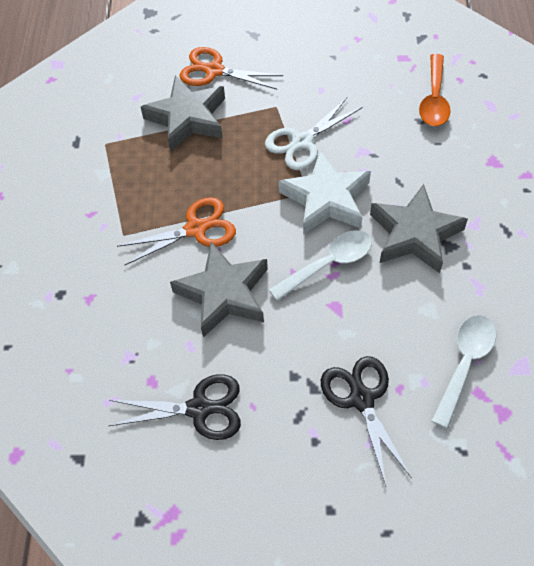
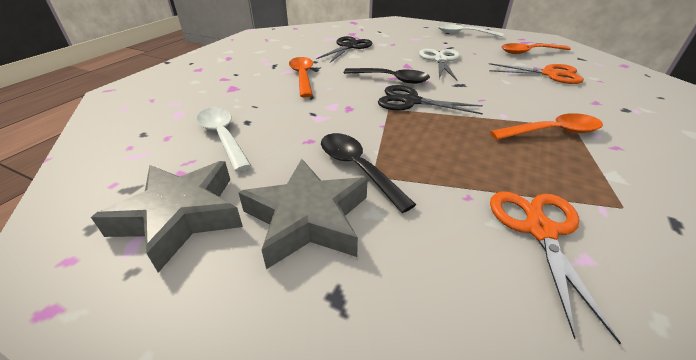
black spoon: 0 -> 2
grey star: 3 -> 2
orange spoon: 1 -> 3
white star: 1 -> 0

